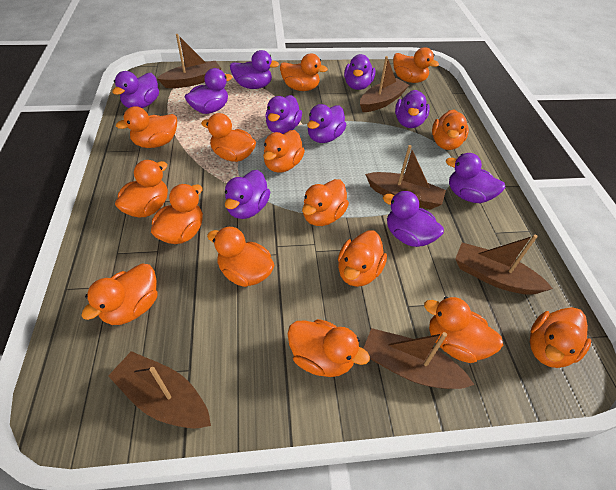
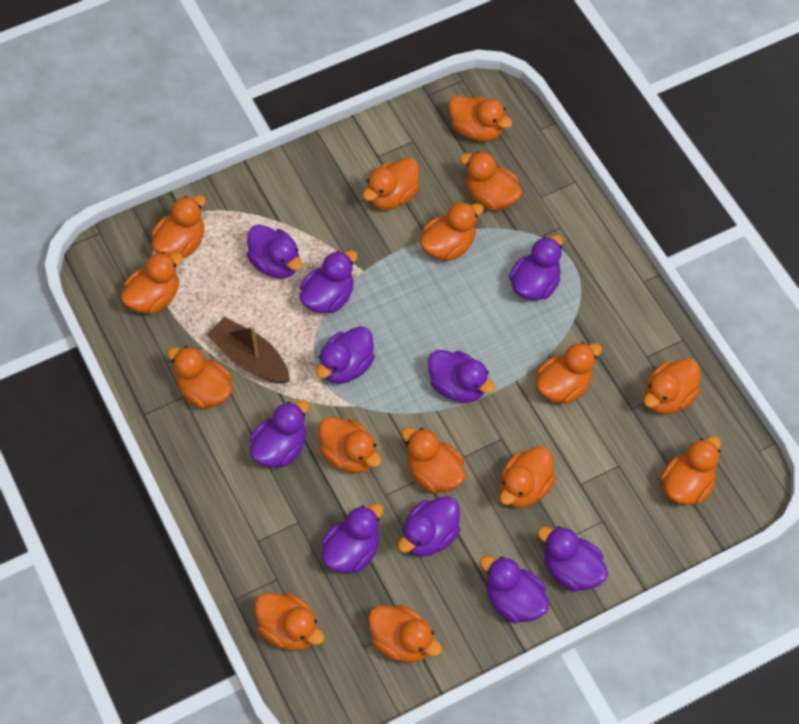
brown boat: 6 -> 1

